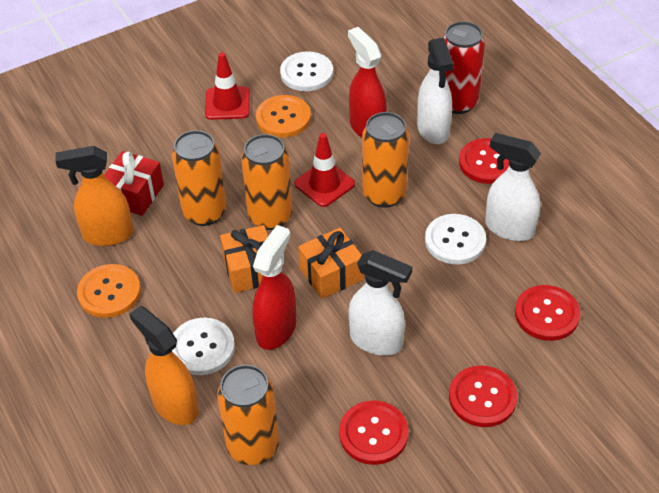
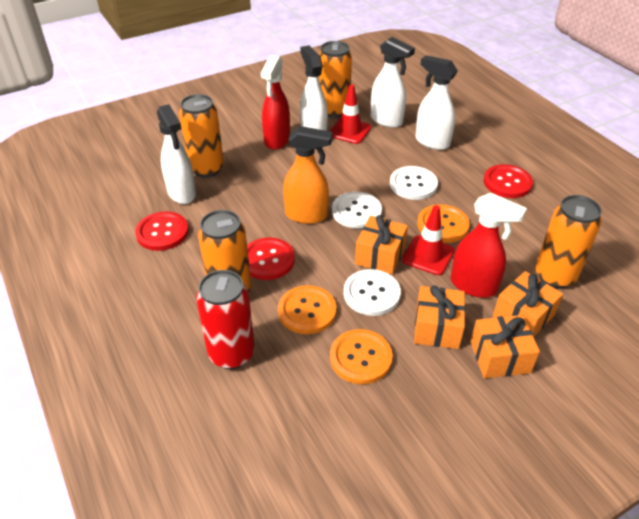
orange button: 2 -> 3
orange gift: 2 -> 4
orange spray bottle: 2 -> 1
red button: 4 -> 3
red gift: 1 -> 0
white spray bottle: 3 -> 4

